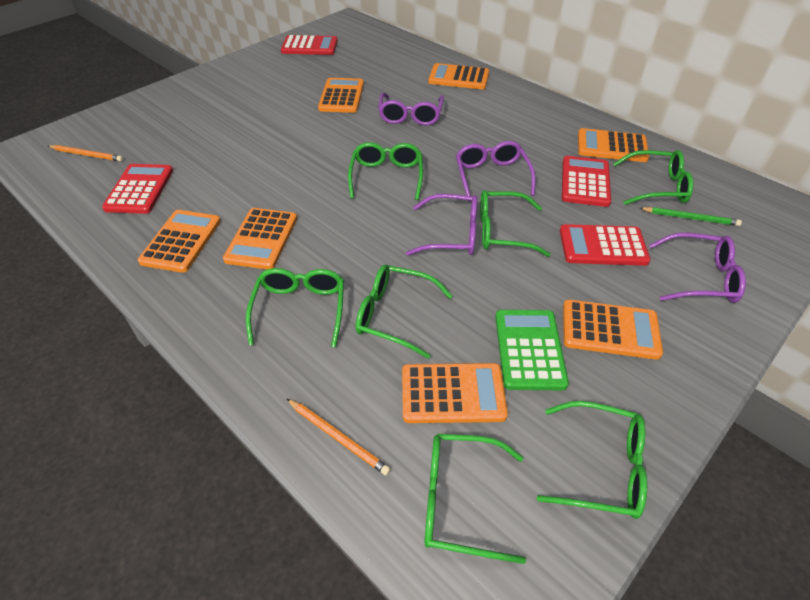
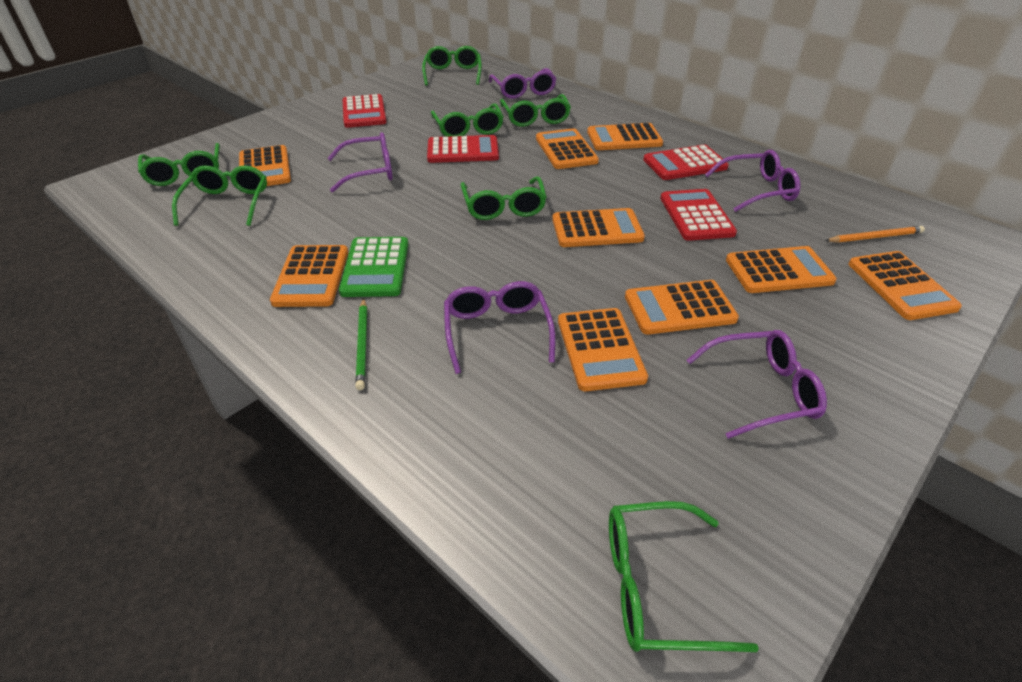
orange calculator: 7 -> 9
orange pencil: 2 -> 1
purple glasses: 4 -> 5

